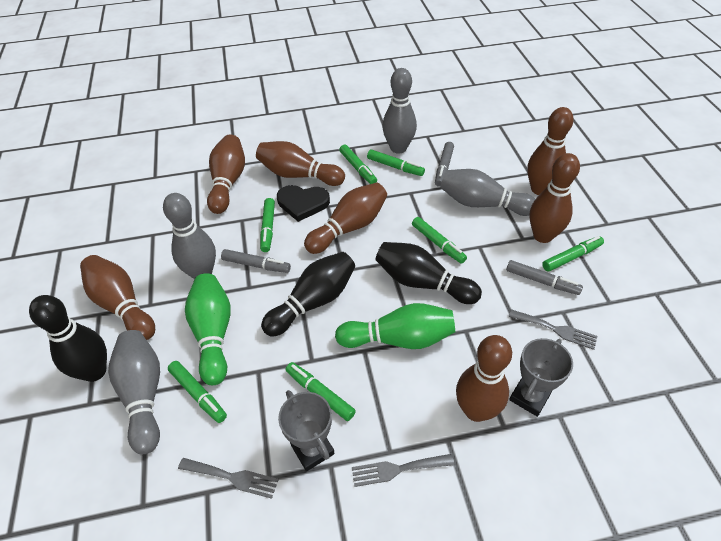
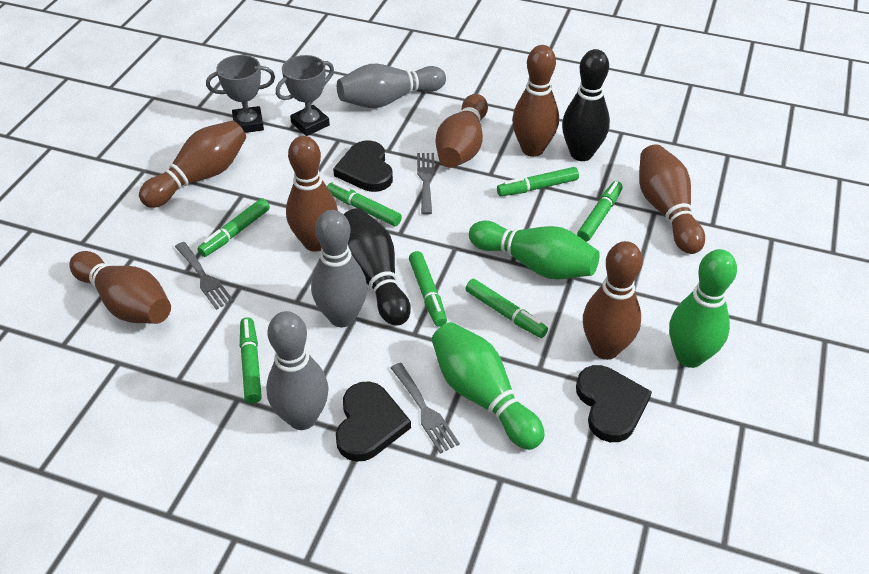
black bowling pin: 3 -> 2
black heart: 1 -> 3
green bowling pin: 2 -> 3
grey bowling pin: 4 -> 3
grey marker: 3 -> 0

